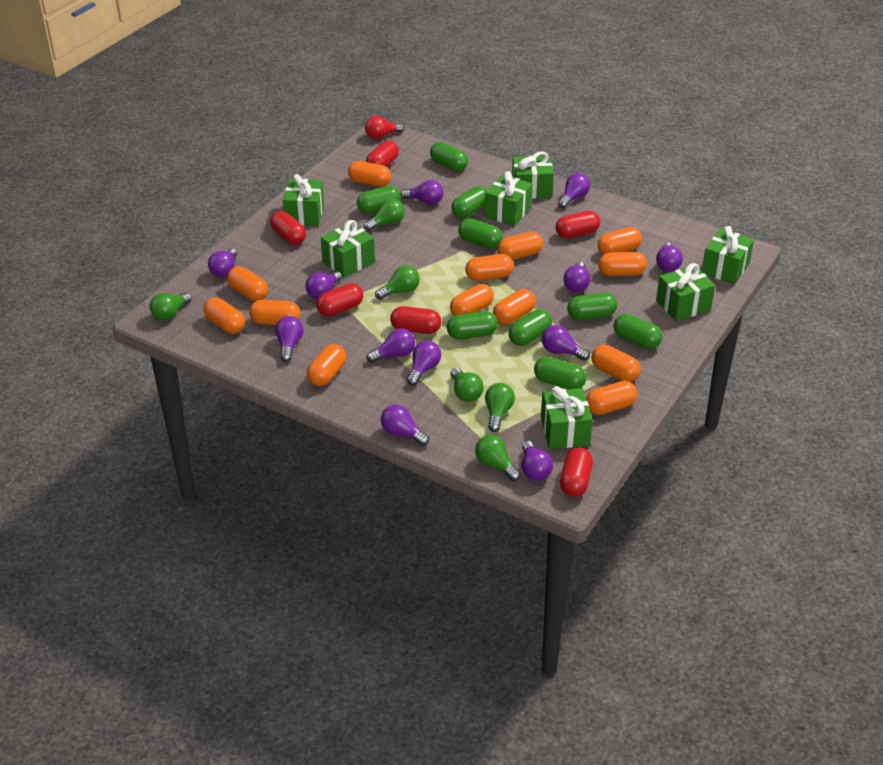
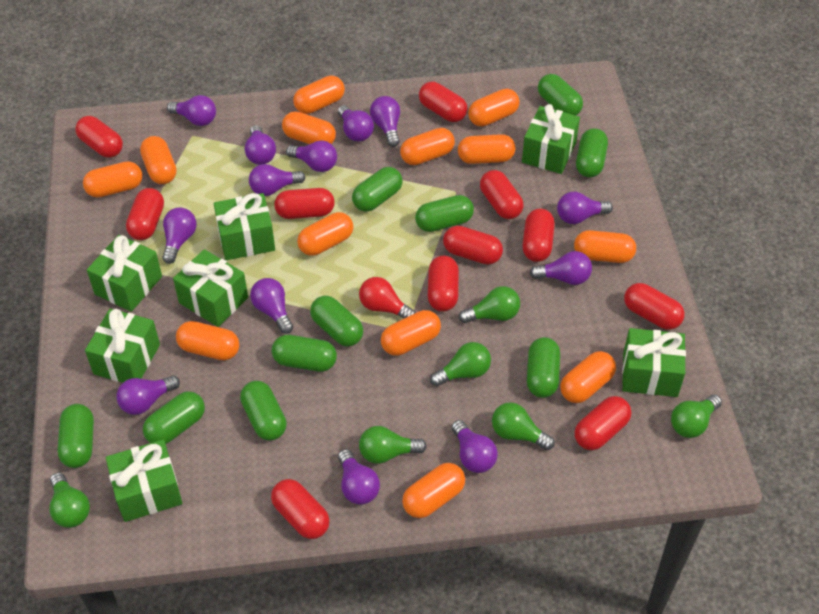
green capsule: 9 -> 10
purple light bulb: 12 -> 13
red capsule: 6 -> 11

